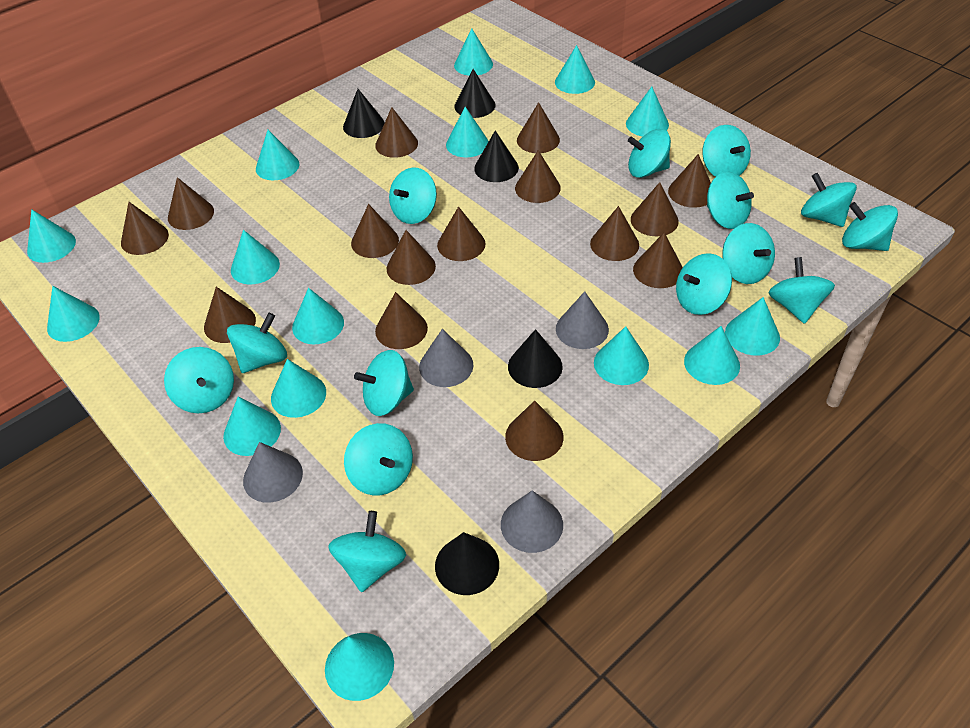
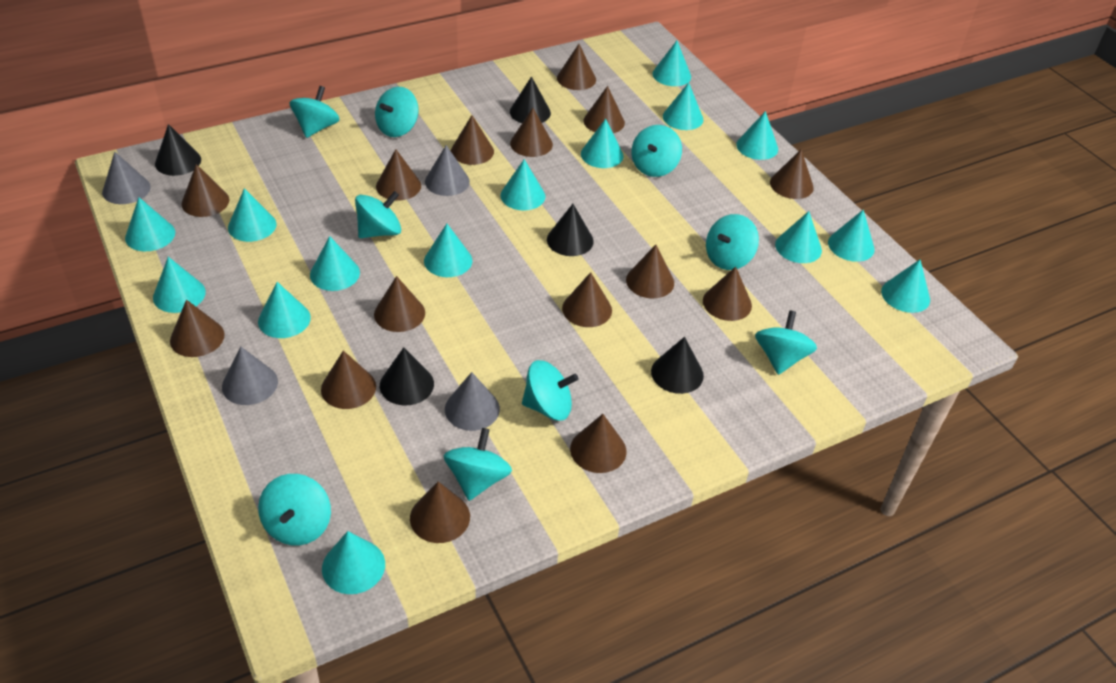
turquoise spinning top: 14 -> 9

